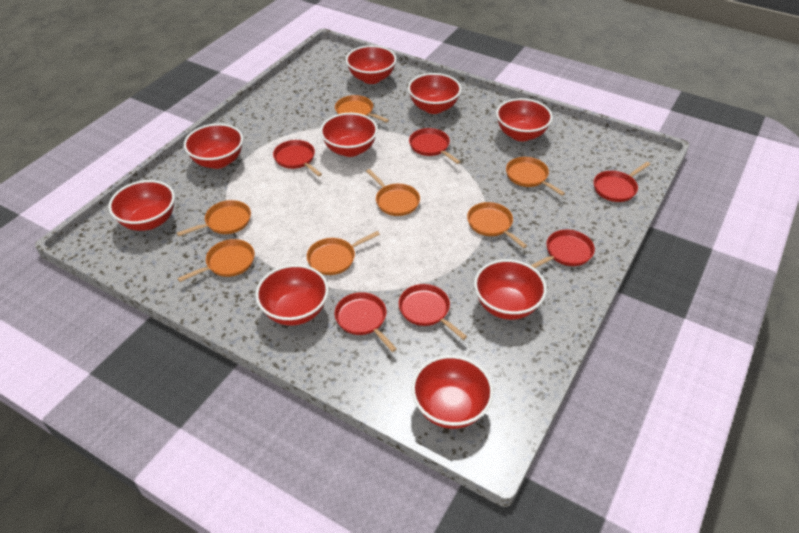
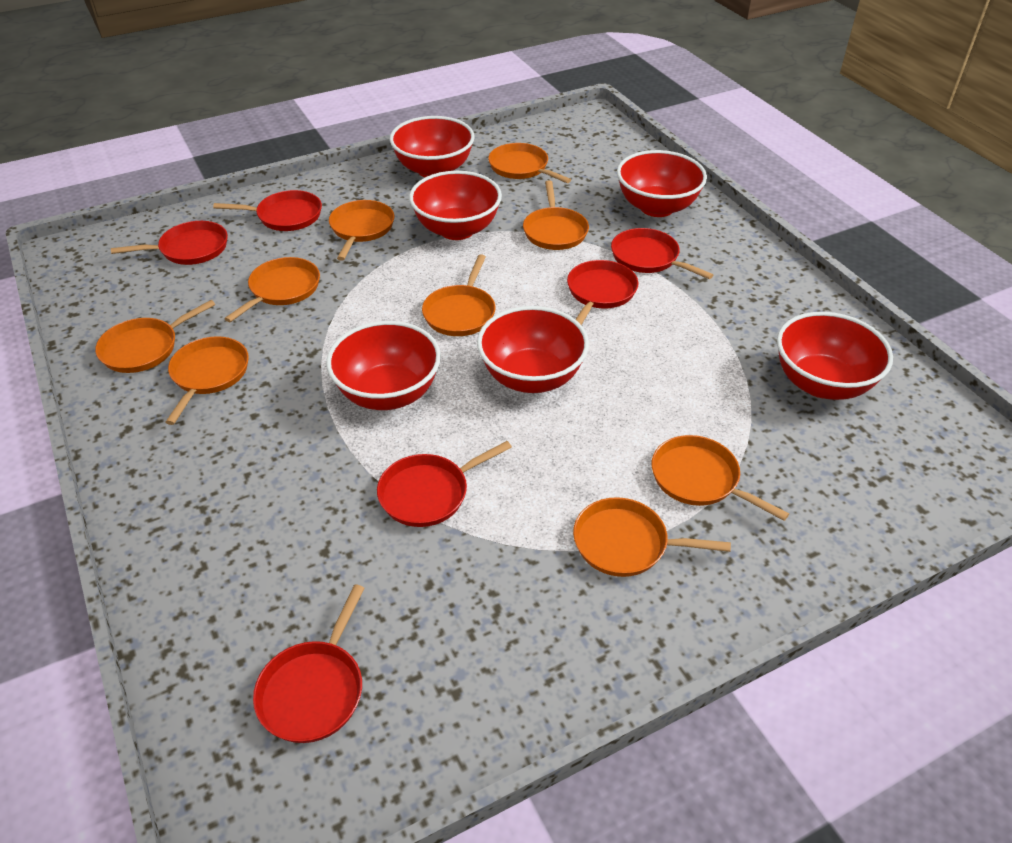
orange pan: 7 -> 9
red bowl: 9 -> 6

